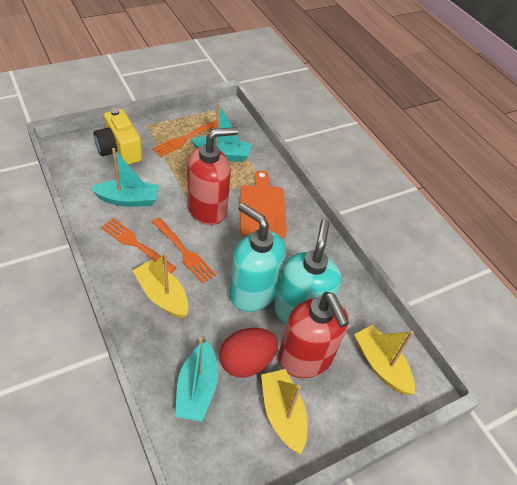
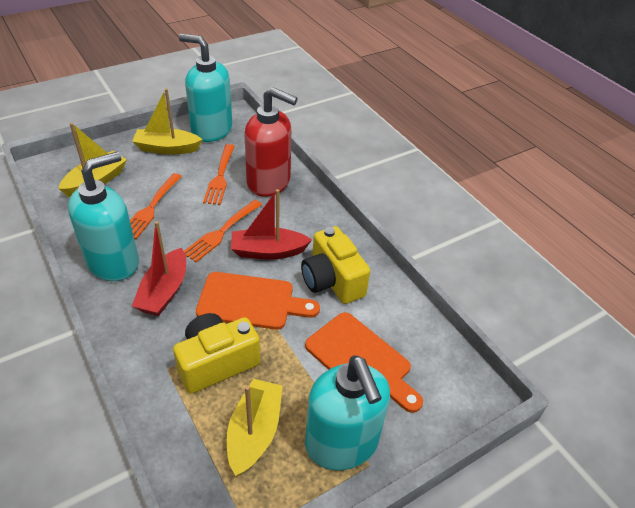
orange cutting board: 1 -> 2
red boat: 0 -> 2
red egg: 1 -> 0
red soap dispenser: 2 -> 1
turquoise boat: 3 -> 0
turquoise soap dispenser: 2 -> 3
yellow camera: 1 -> 2

